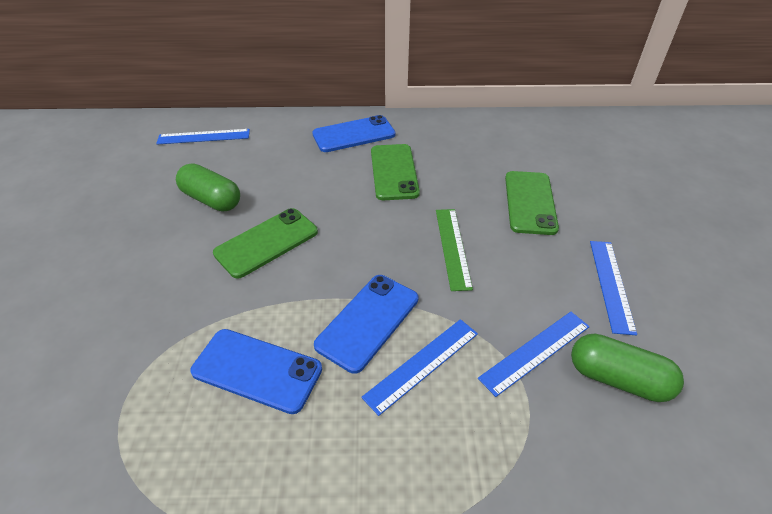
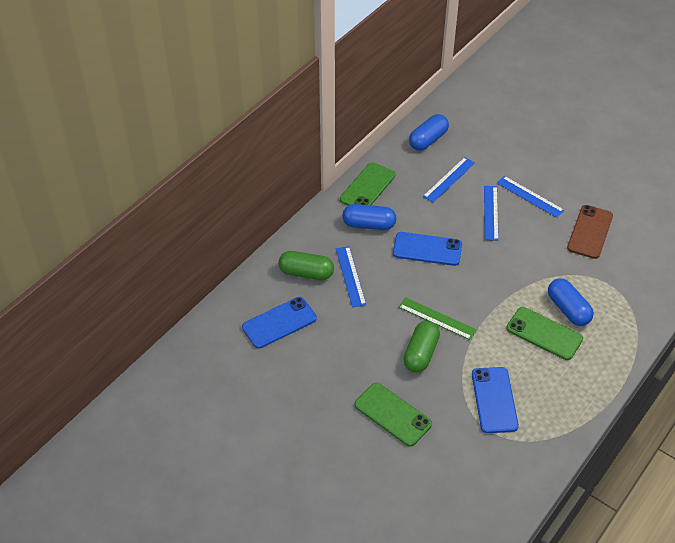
blue capsule: 0 -> 3
brown phone: 0 -> 1

